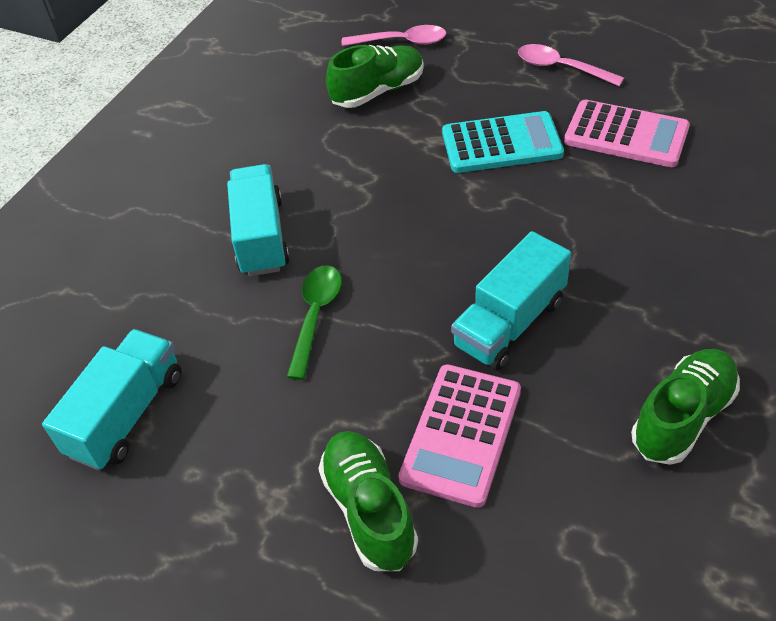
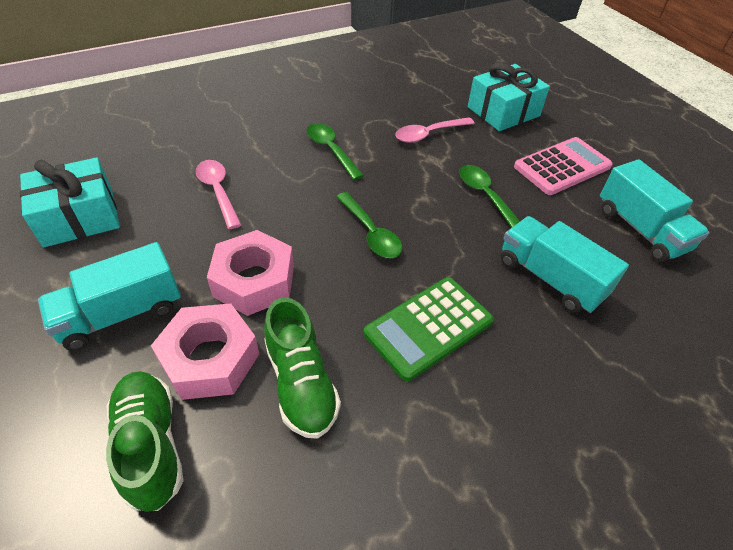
green calculator: 0 -> 1
green shoe: 3 -> 2
green spoon: 1 -> 3
pink calculator: 2 -> 1
pink nut: 0 -> 2
turquoise calculator: 1 -> 0
turquoise gift: 0 -> 2

